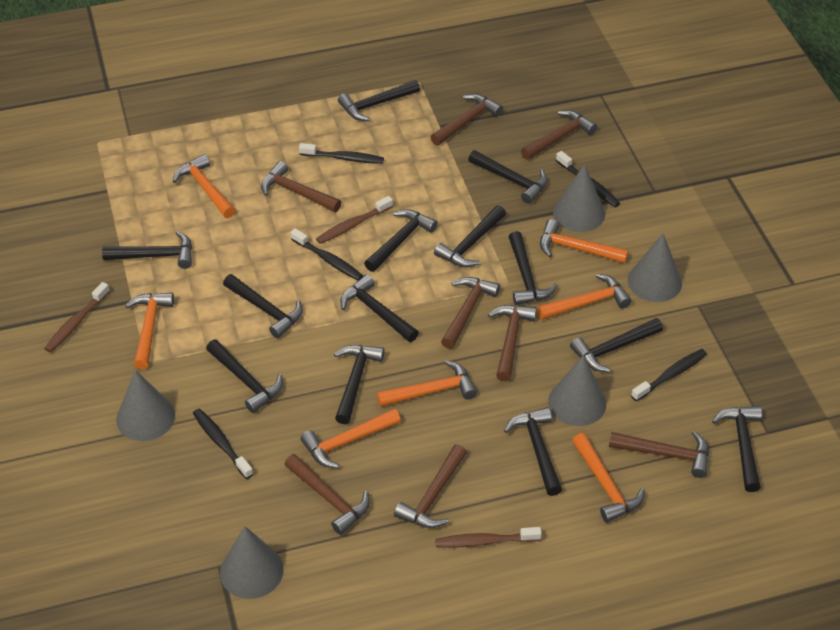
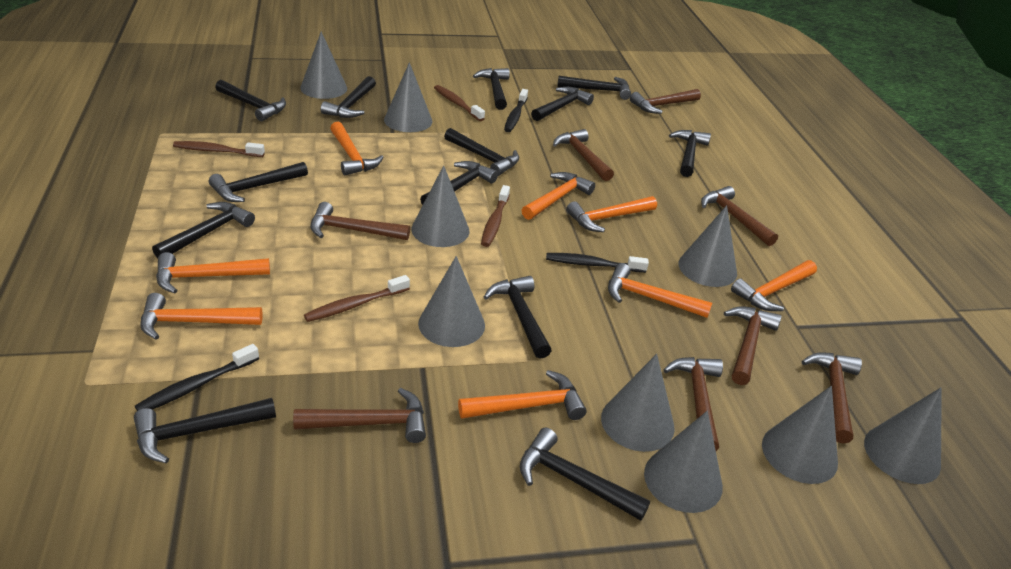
black toothbrush: 5 -> 3
brown toothbrush: 3 -> 4
grey cone: 5 -> 9
orange hammer: 7 -> 8

